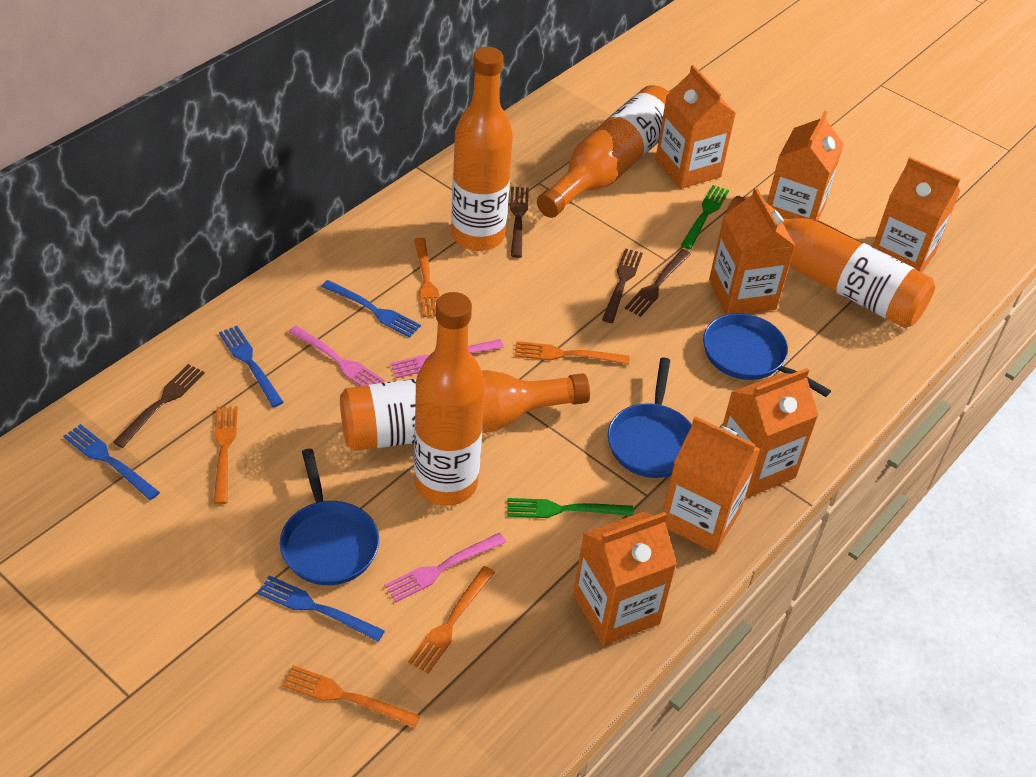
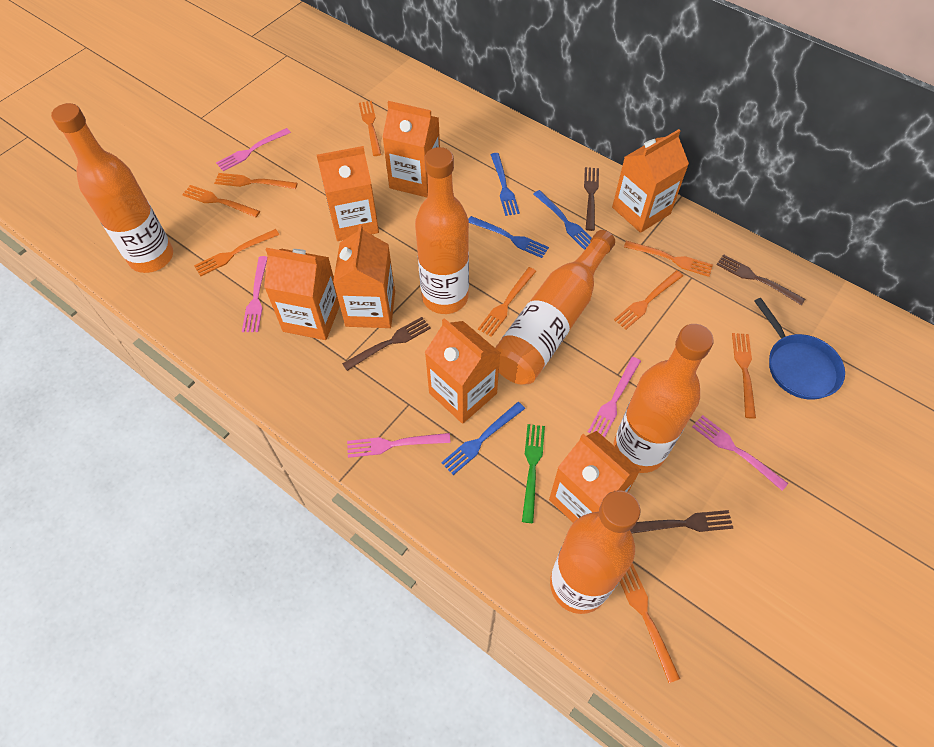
blue pan: 3 -> 1
green fork: 2 -> 1
orange fork: 5 -> 9
pink fork: 3 -> 5

